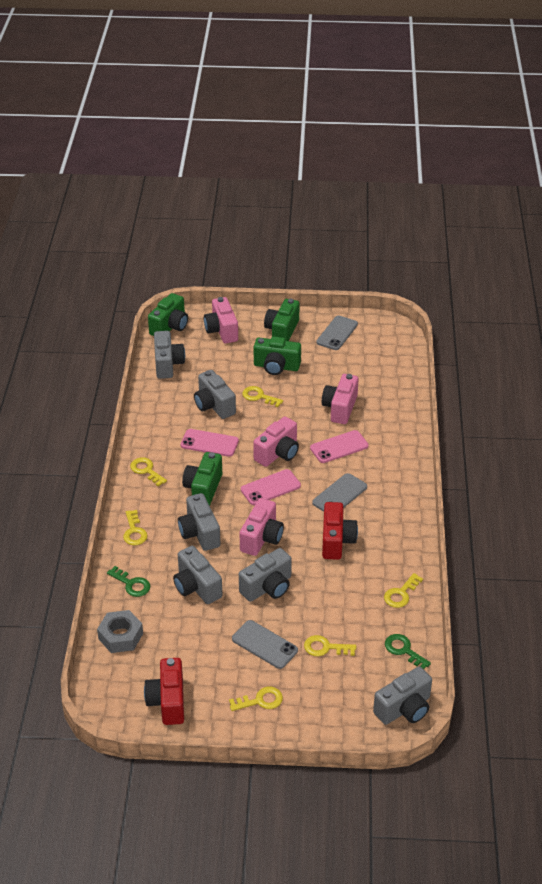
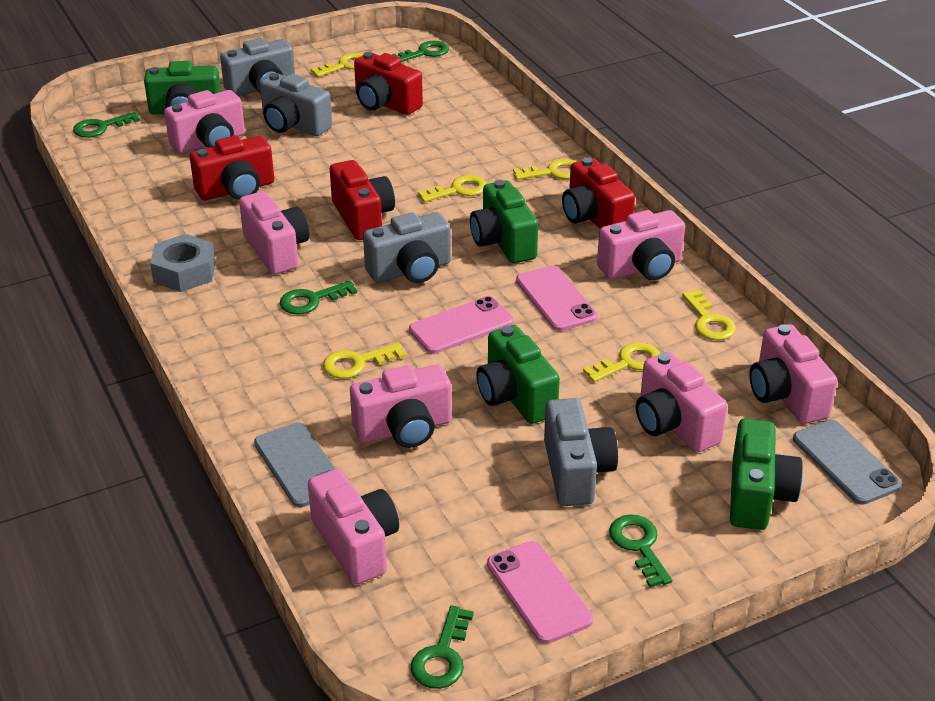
green key: 2 -> 5
grey camera: 6 -> 4
grey phone: 3 -> 2
pink camera: 4 -> 7
red camera: 2 -> 4

